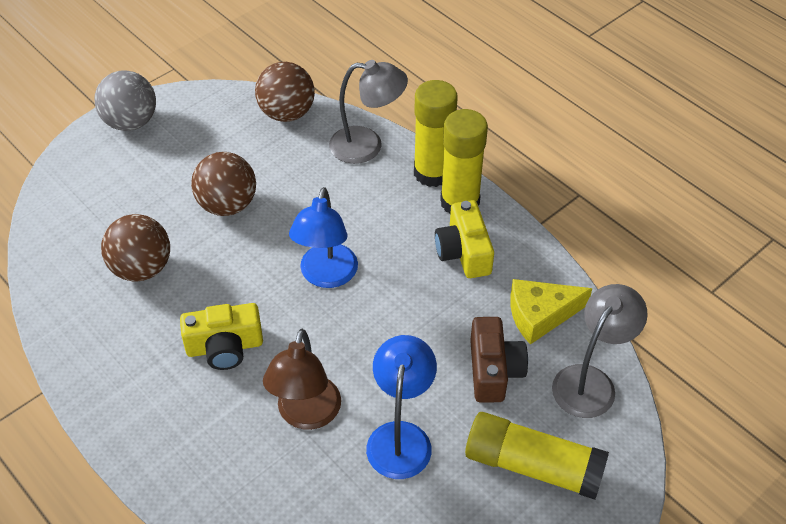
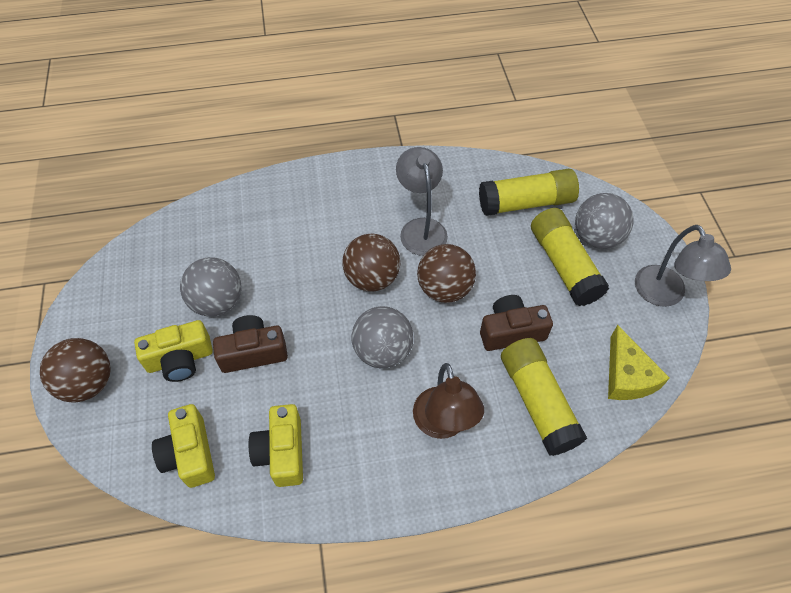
blue lamp: 2 -> 0
brown camera: 1 -> 2
grey ball: 1 -> 3
yellow camera: 2 -> 3

